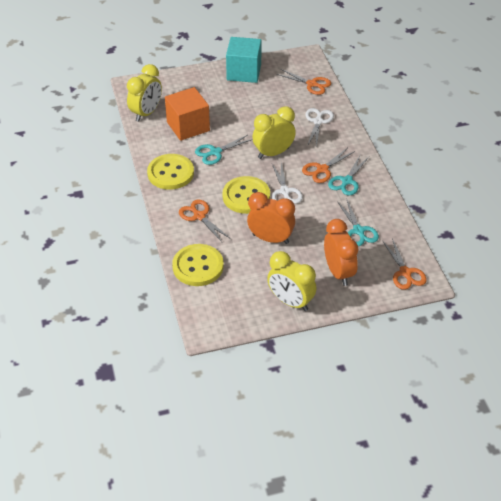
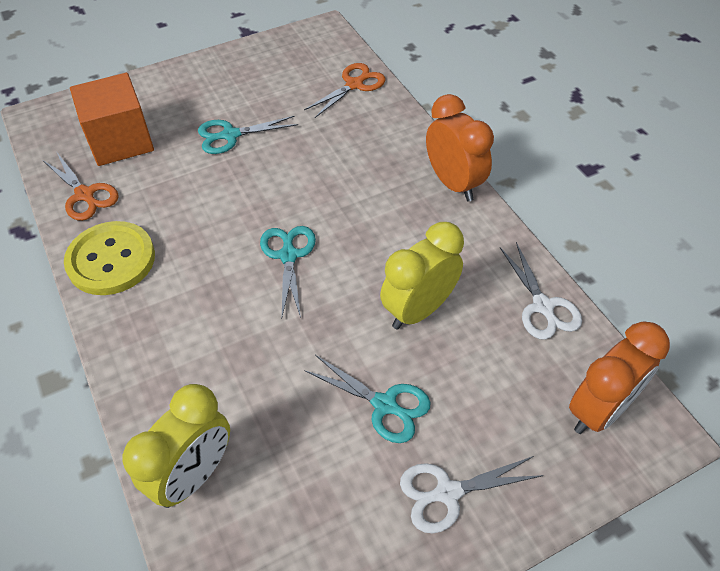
orange scissors: 4 -> 2
turquoise cube: 1 -> 0
yellow button: 3 -> 1
yellow clock: 3 -> 2

